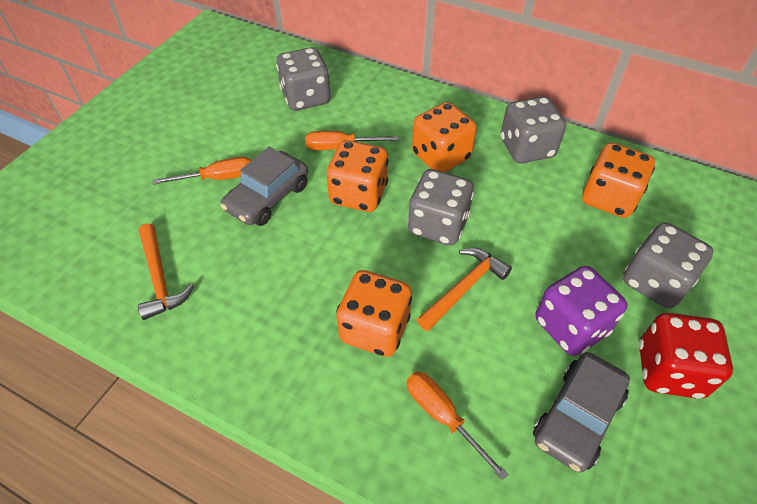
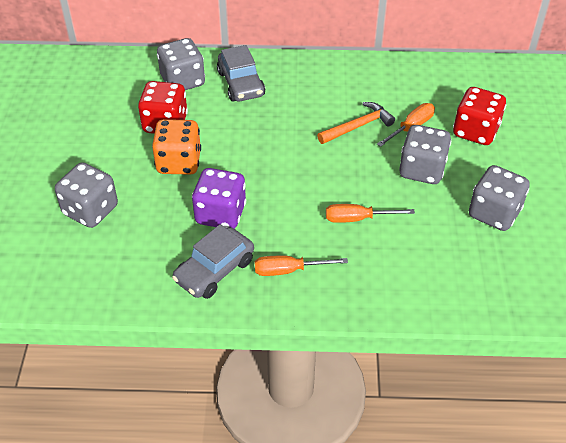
orange dice: 4 -> 1
orange hammer: 2 -> 1
red dice: 1 -> 2

